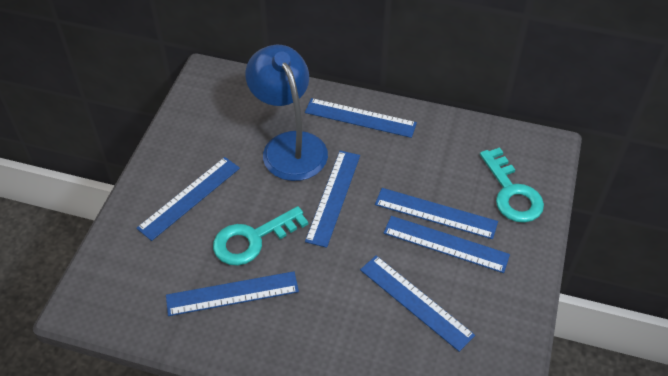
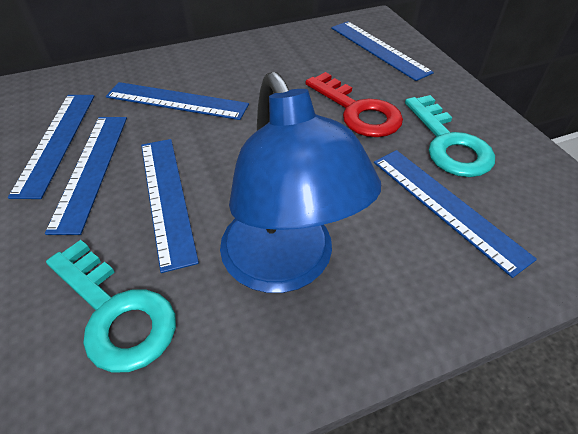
blue ruler: 7 -> 6
red key: 0 -> 1

